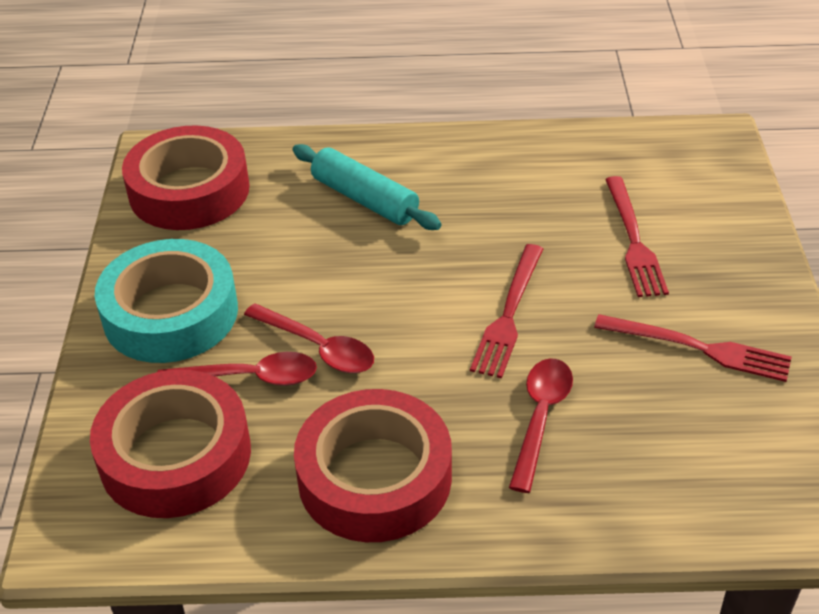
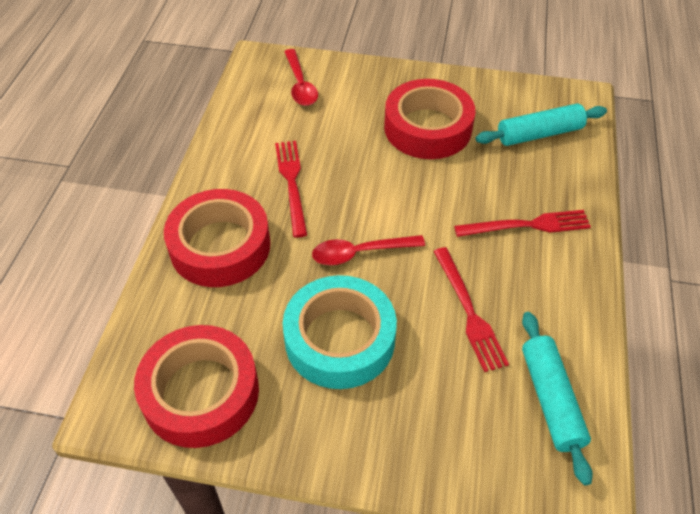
red spoon: 3 -> 2
turquoise rolling pin: 1 -> 2

